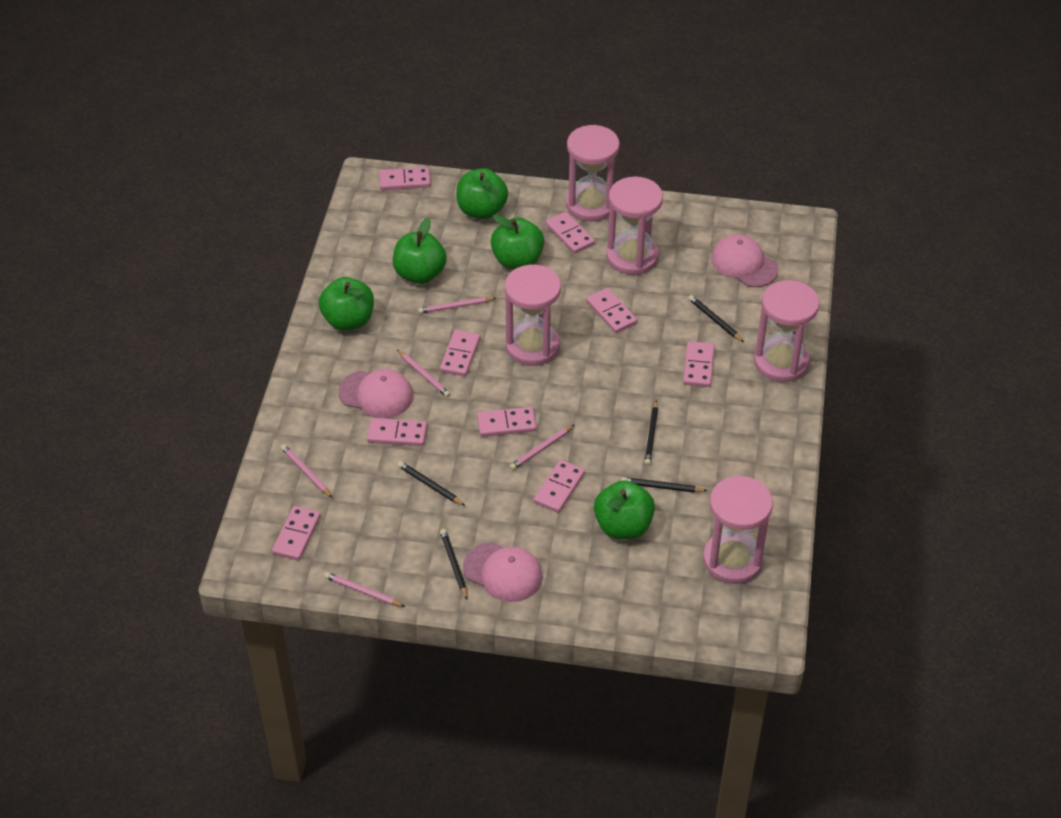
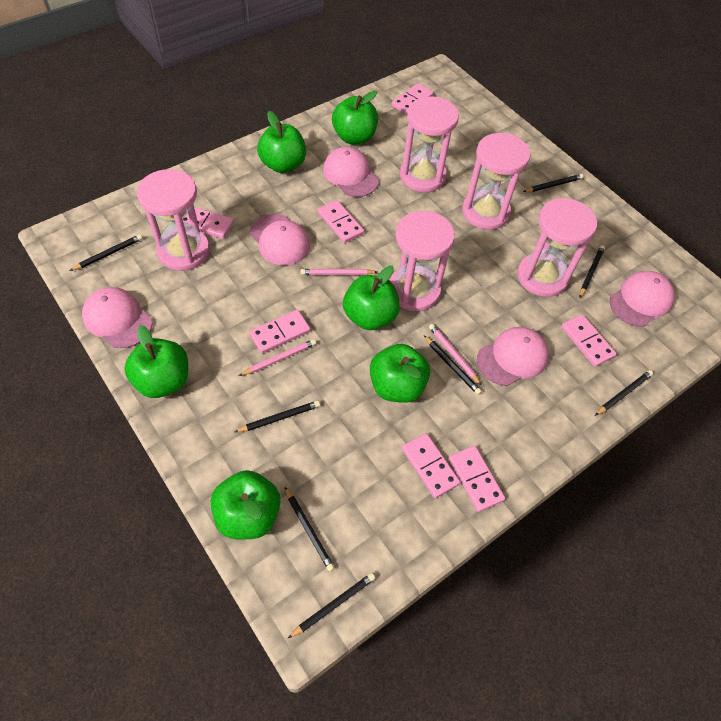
black pencil: 5 -> 8
green apple: 5 -> 6
pink cap: 3 -> 5
pink domino: 9 -> 7
pink pencil: 5 -> 3

